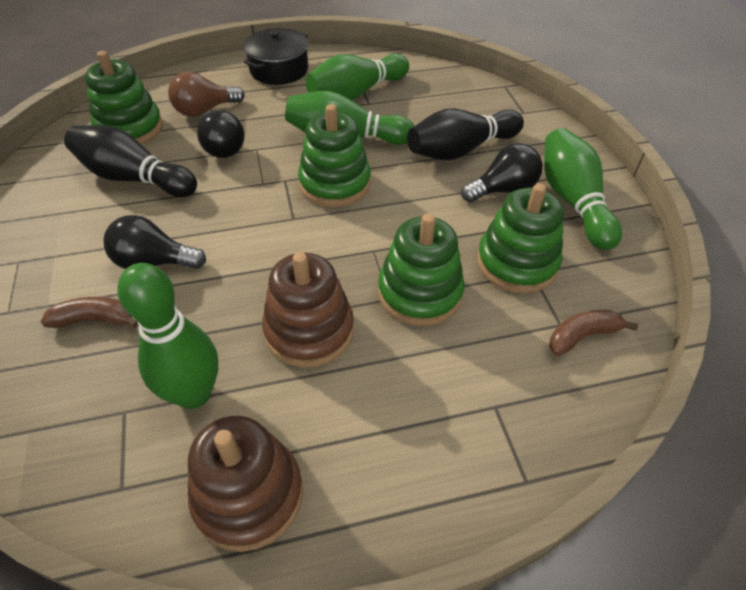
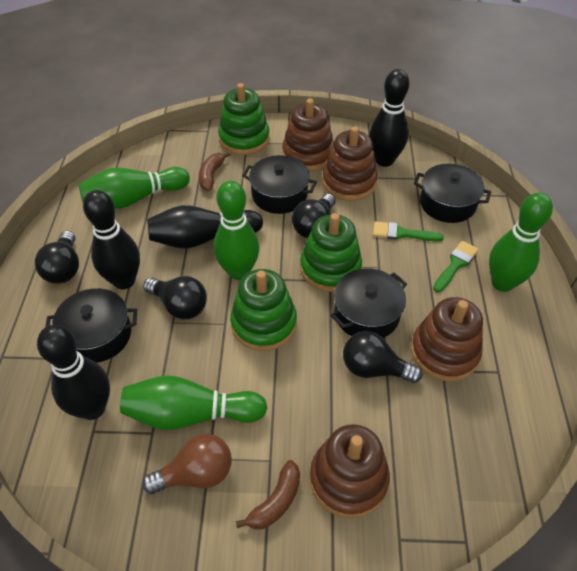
black bowling pin: 2 -> 4
black light bulb: 3 -> 4
black pot: 1 -> 4
brown stacking toy: 2 -> 4
green brush: 0 -> 2
green stacking toy: 4 -> 3

